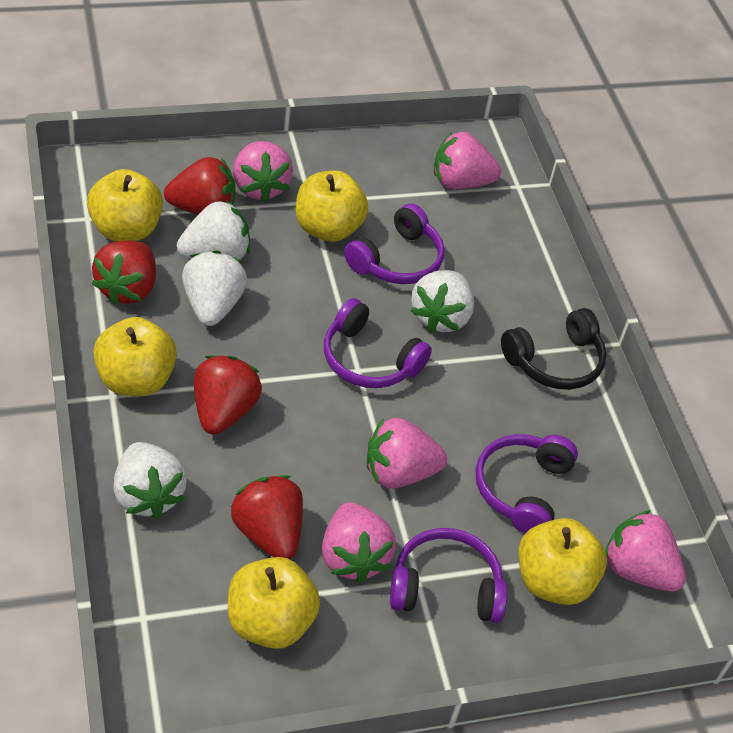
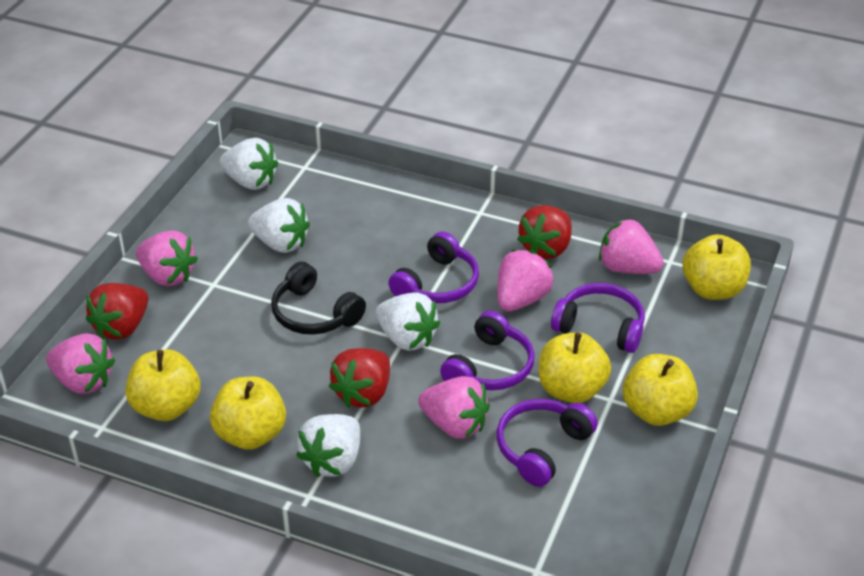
red strawberry: 4 -> 3

